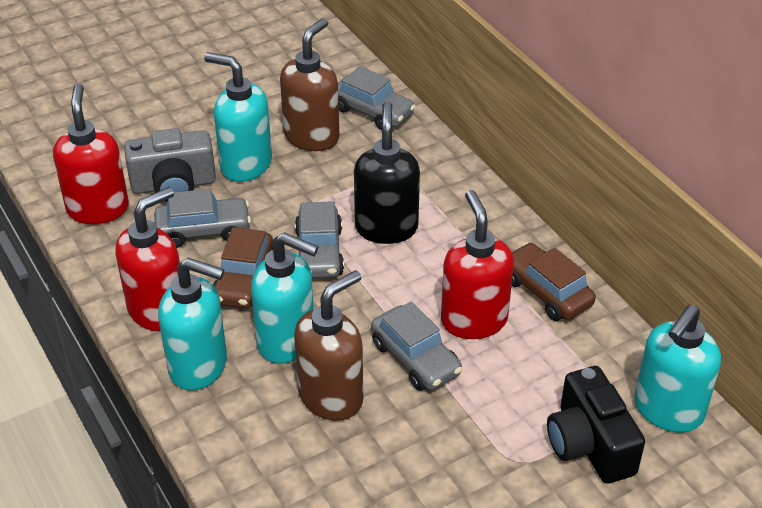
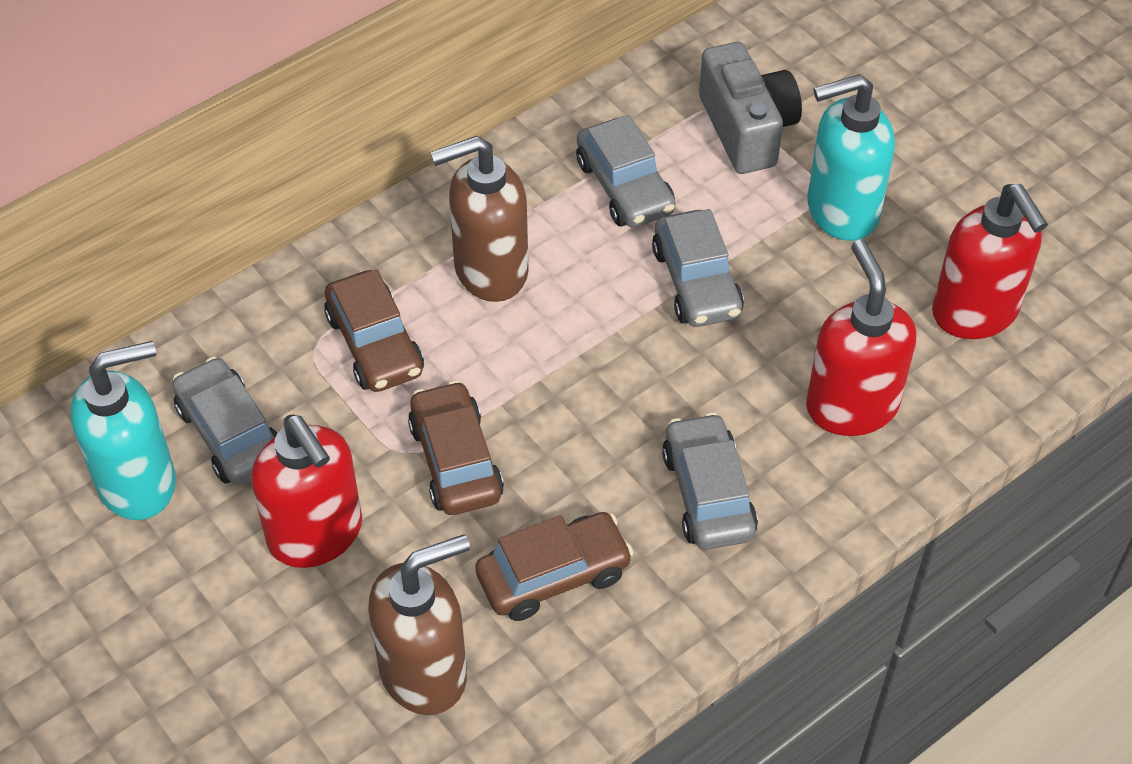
black camera: 1 -> 0
black soap dispenser: 1 -> 0
brown car: 2 -> 3
turquoise soap dispenser: 4 -> 2

